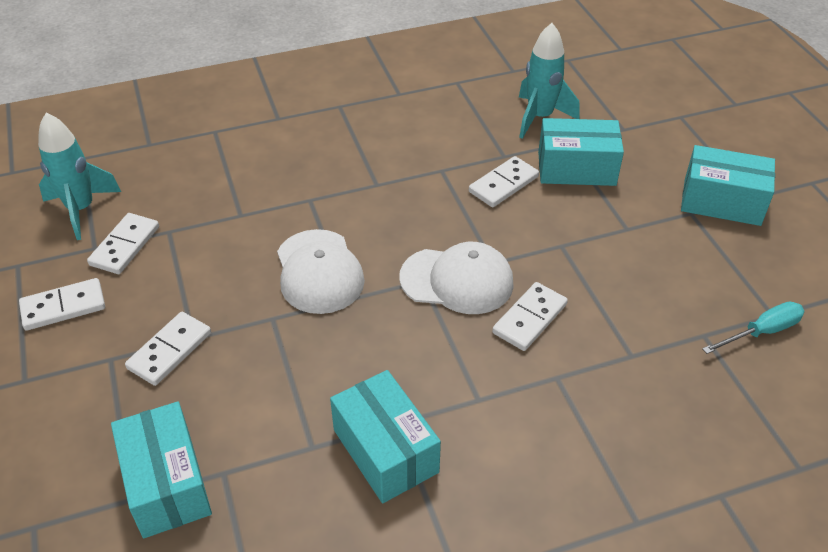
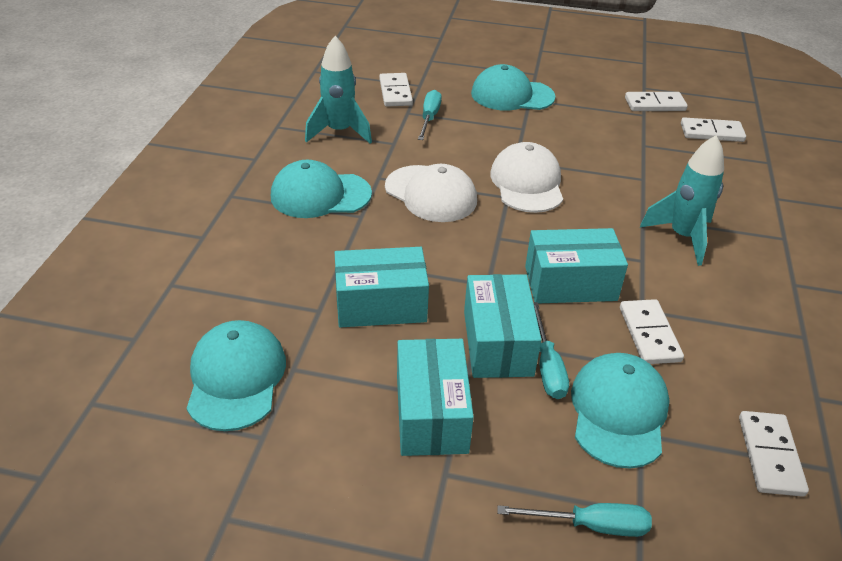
turquoise cap: 0 -> 4
turquoise screwdriver: 1 -> 3

